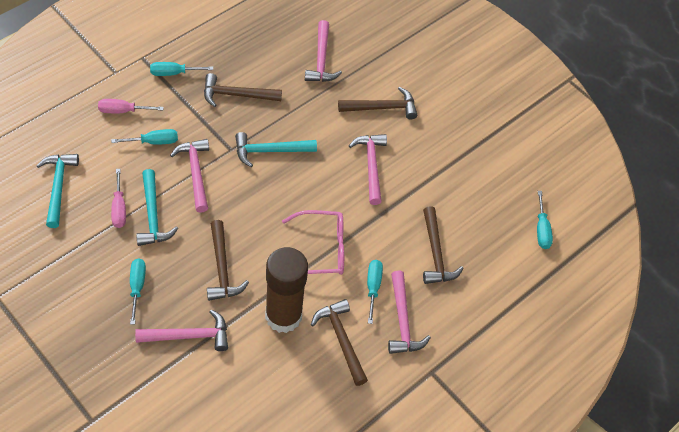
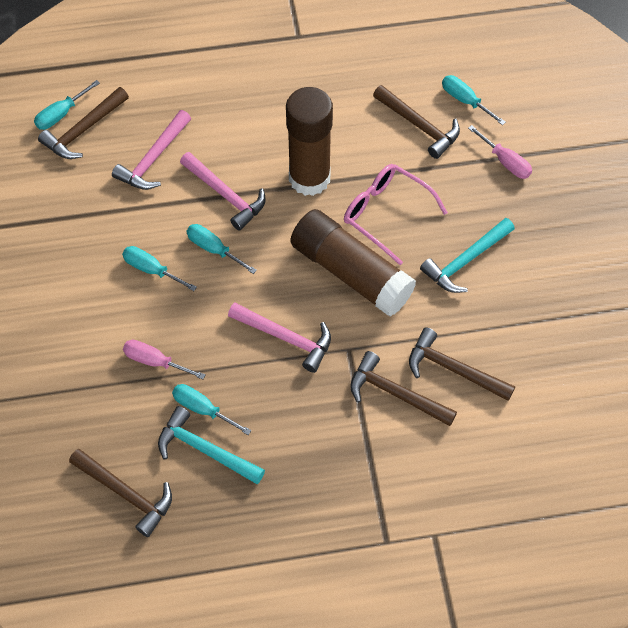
brown glue stick: 1 -> 2
pink hammer: 5 -> 3
turquoise hammer: 3 -> 2

